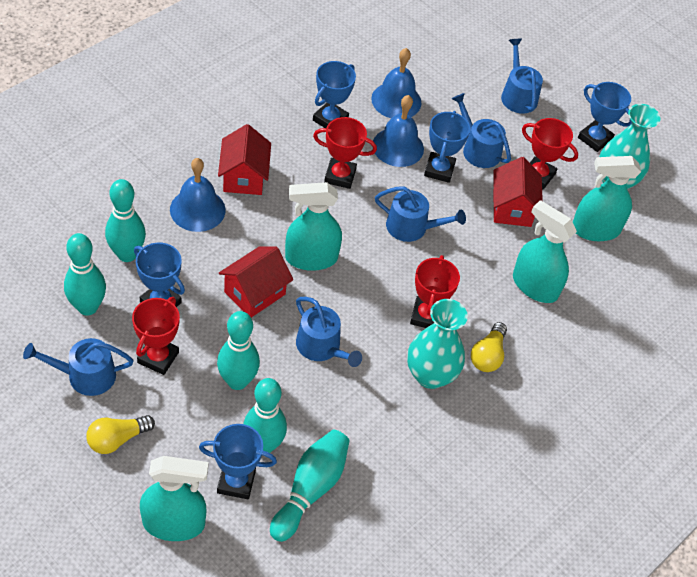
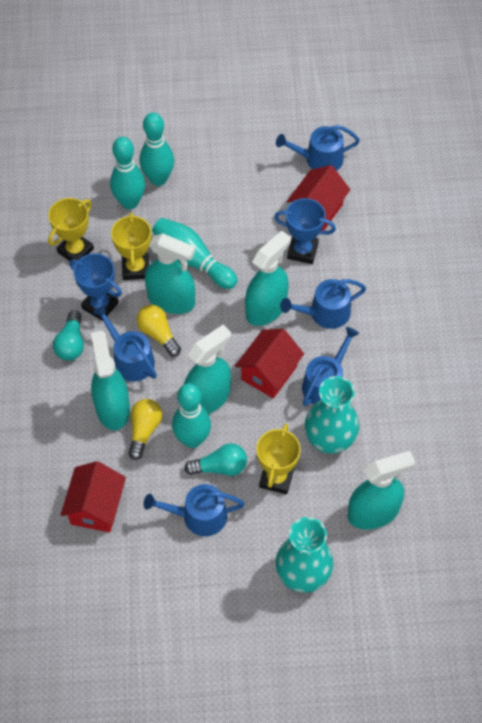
blue bell: 3 -> 0
blue trophy: 5 -> 2
red trophy: 4 -> 0
turquoise bowling pin: 5 -> 4
turquoise light bulb: 0 -> 2
turquoise spray bottle: 4 -> 5
yellow trophy: 0 -> 3

